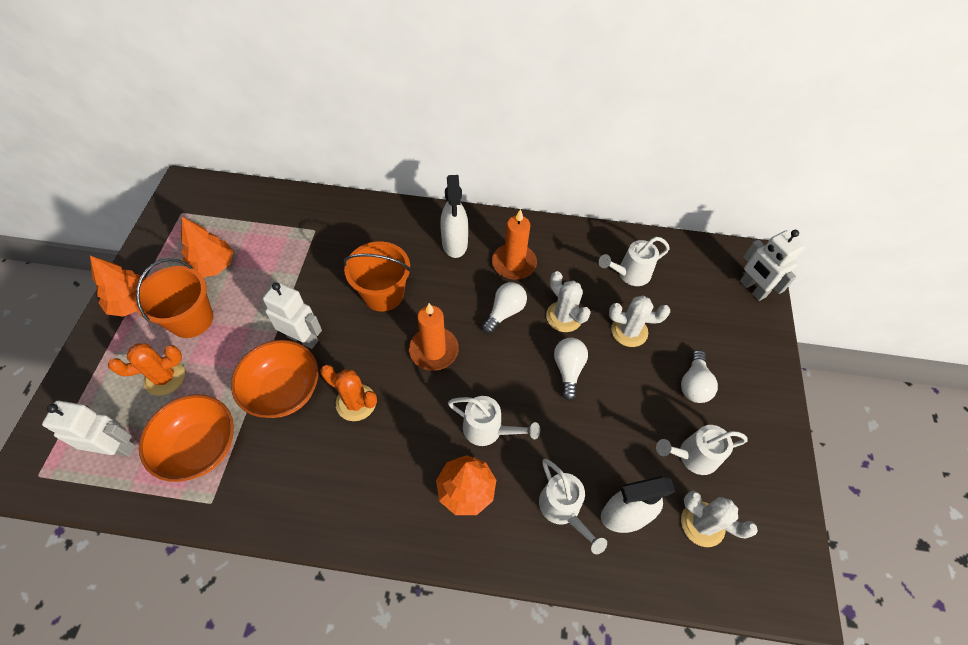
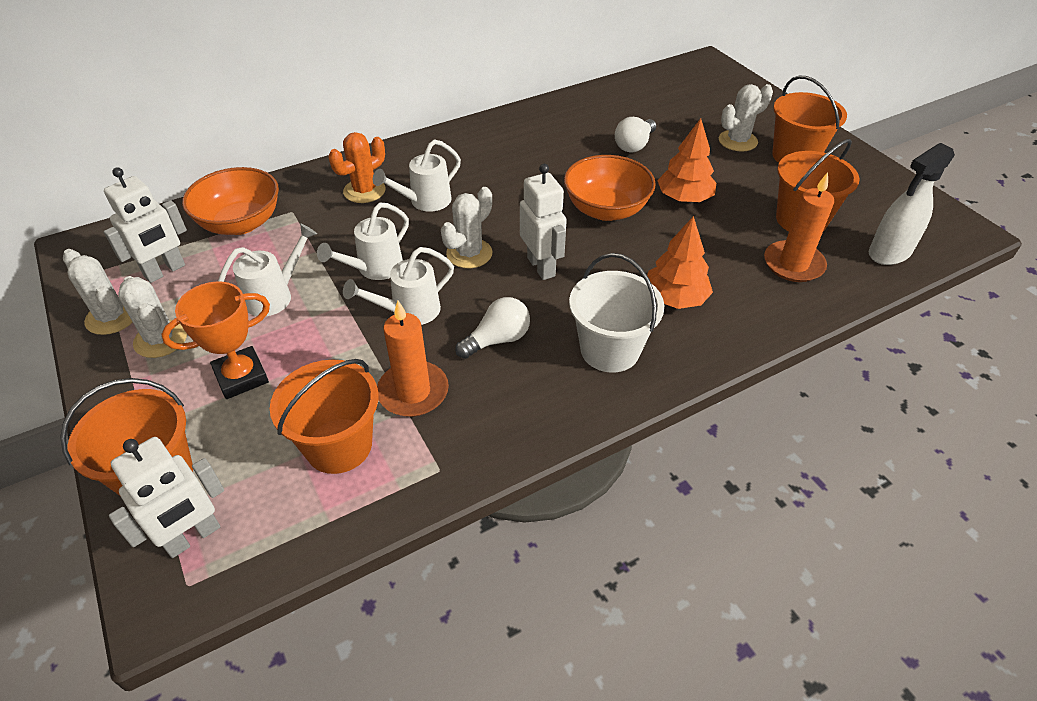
orange bucket: 2 -> 4
orange cactus: 2 -> 1
orange tree: 3 -> 2
orange trophy: 0 -> 1
white bucket: 0 -> 1
white cactus: 3 -> 4
white light bulb: 3 -> 2
white spray bottle: 2 -> 1

